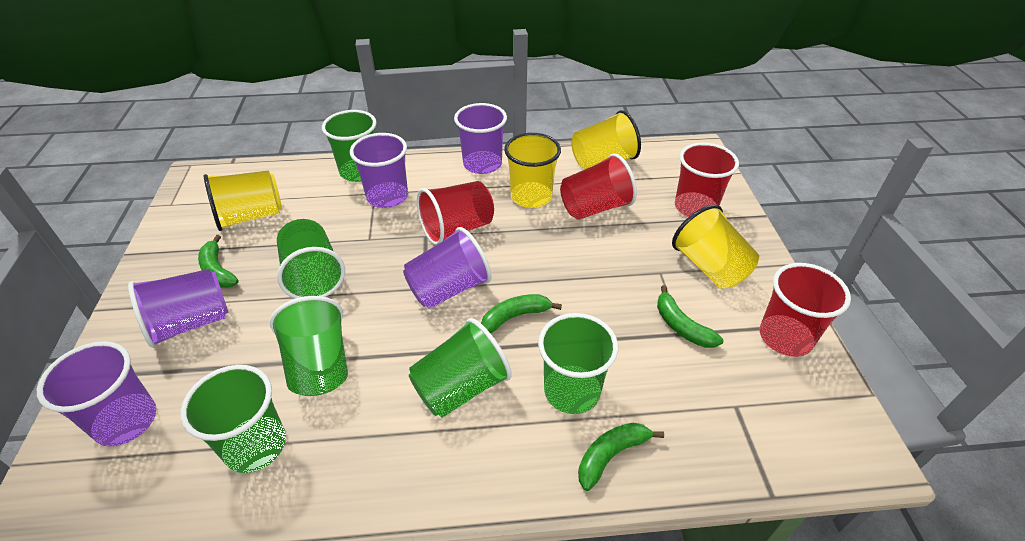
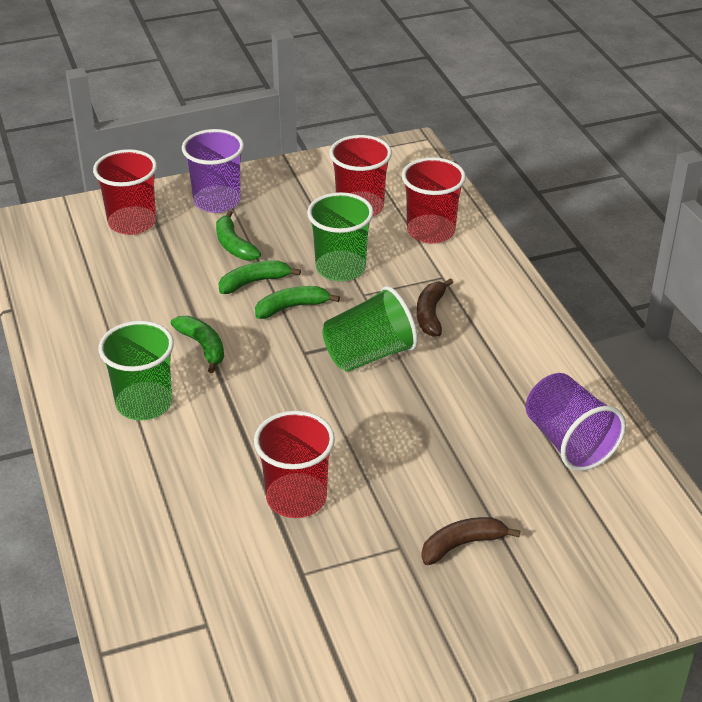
brown banana: 0 -> 2
green cup: 6 -> 3
purple cup: 5 -> 2
yellow cup: 4 -> 0

